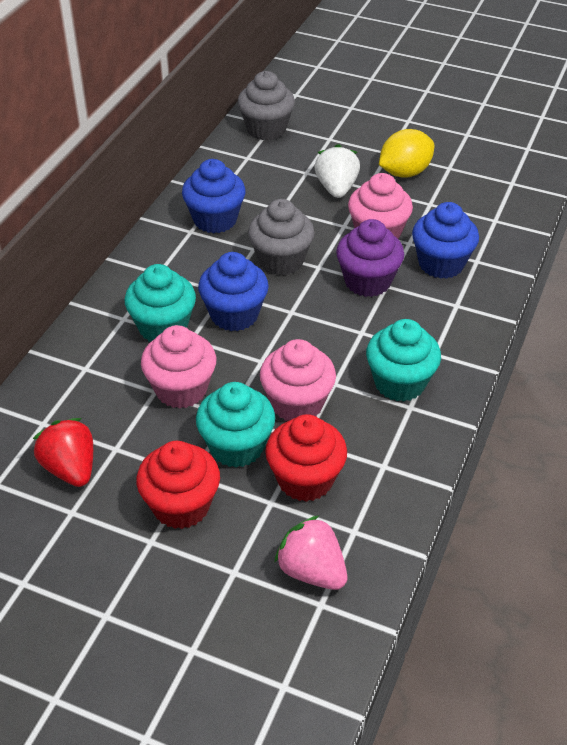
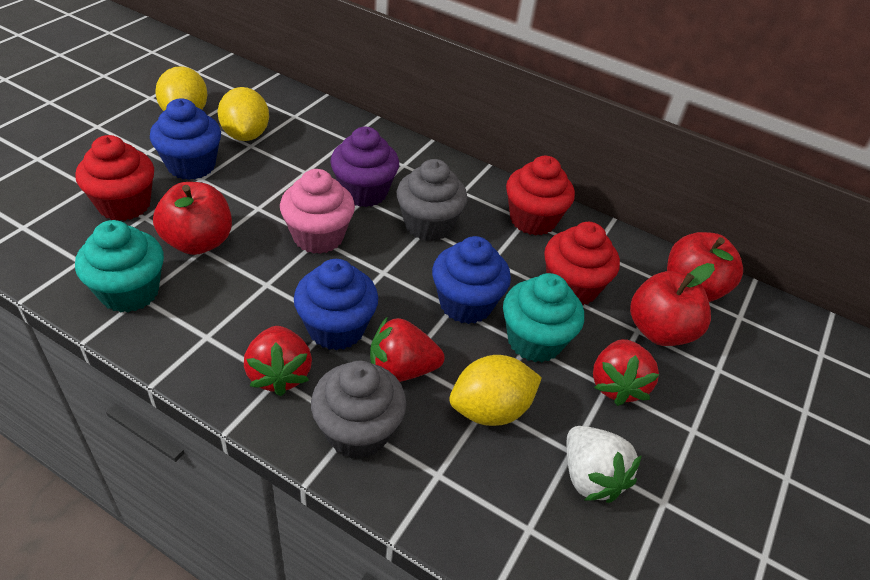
pink cupcake: 3 -> 1
pink strawberry: 1 -> 0
red apple: 0 -> 3
red cupcake: 2 -> 3
red strawberry: 1 -> 3
turquoise cupcake: 3 -> 2
yellow lemon: 1 -> 3

